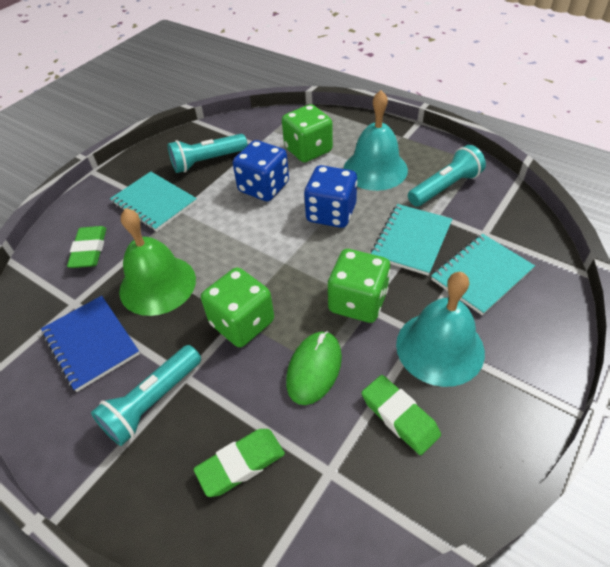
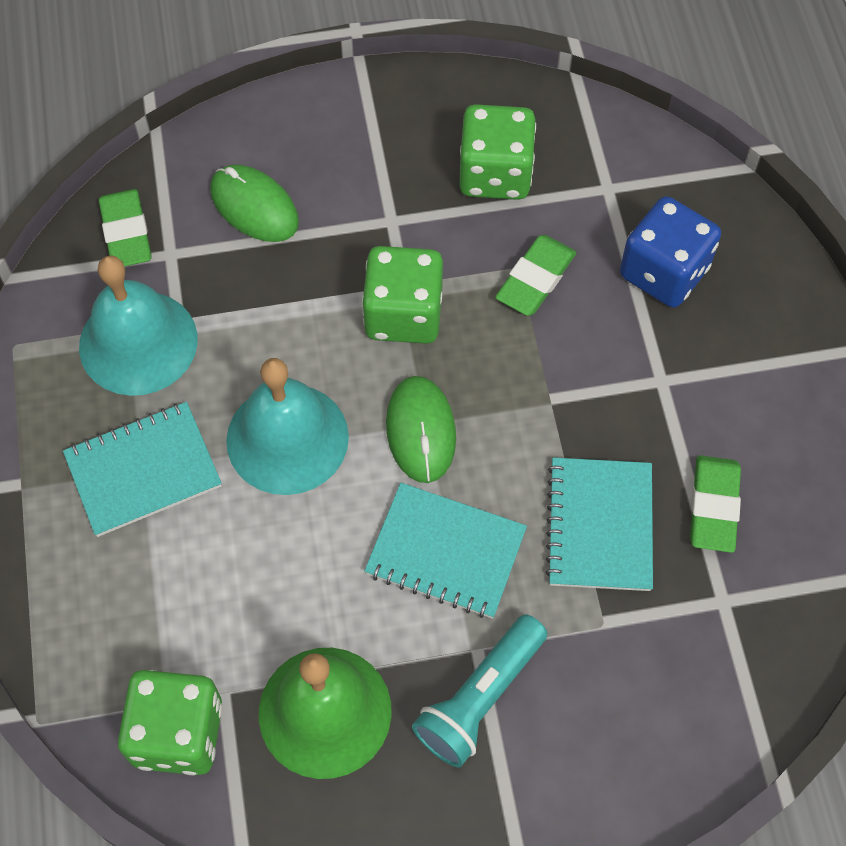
blue dice: 2 -> 1
blue notebook: 1 -> 0
green mouse: 1 -> 2
turquoise flashlight: 3 -> 1

